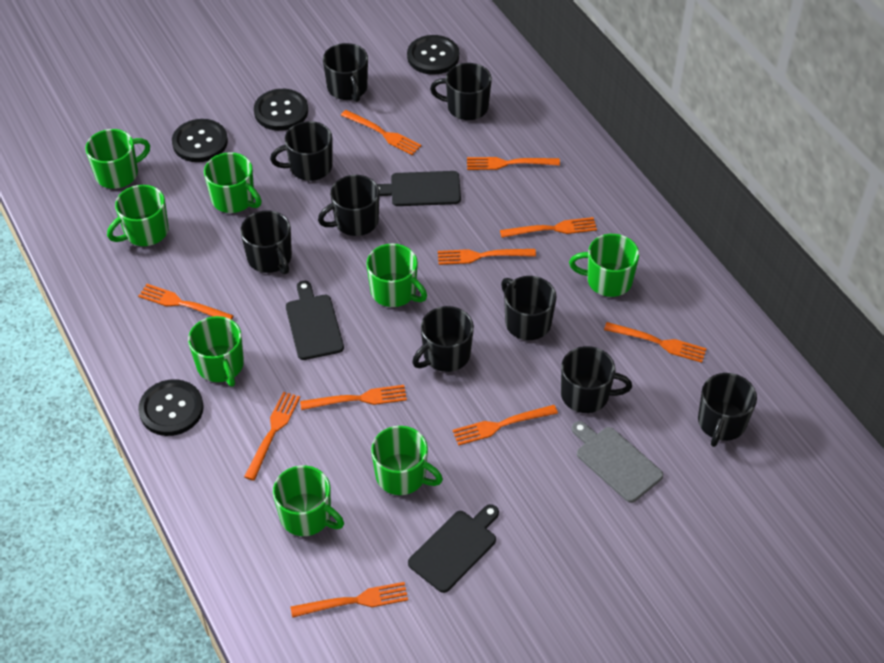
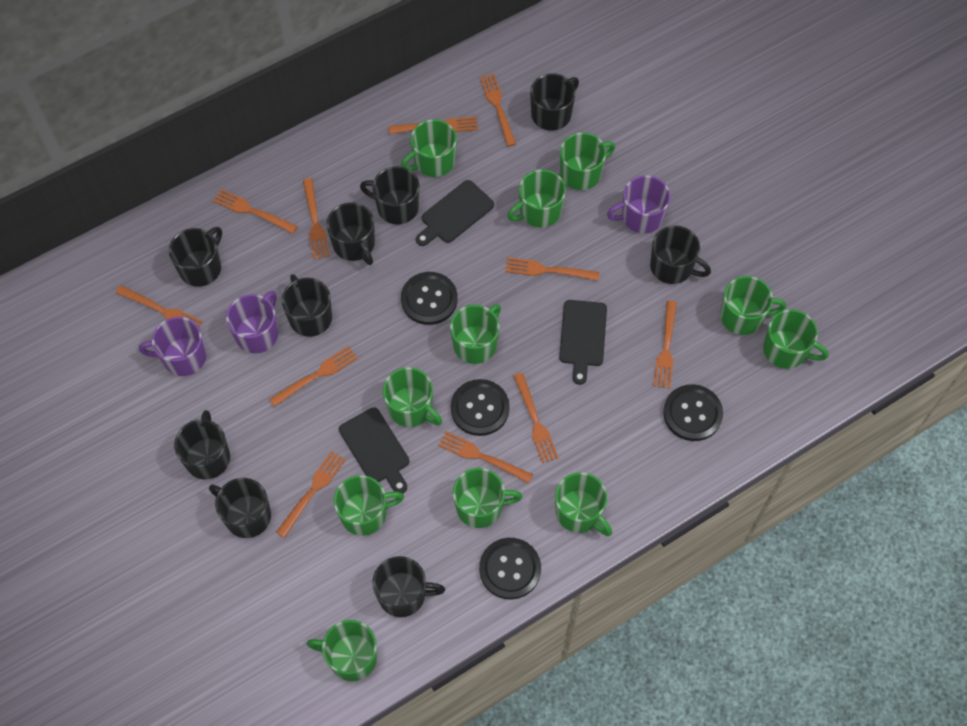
green mug: 8 -> 11
grey cutting board: 1 -> 0
orange fork: 10 -> 11
purple mug: 0 -> 3

